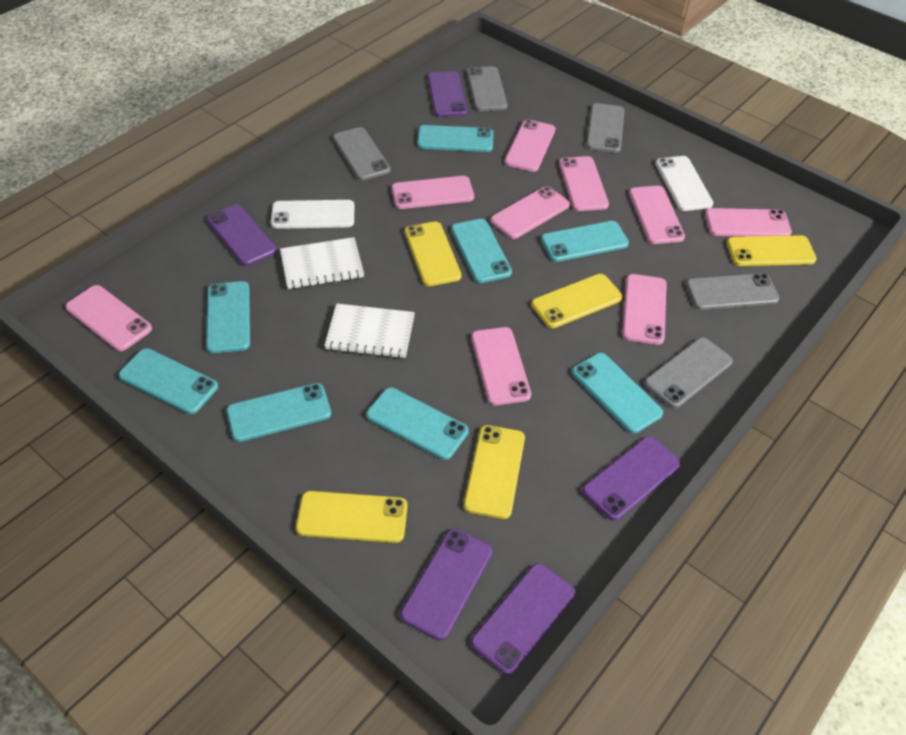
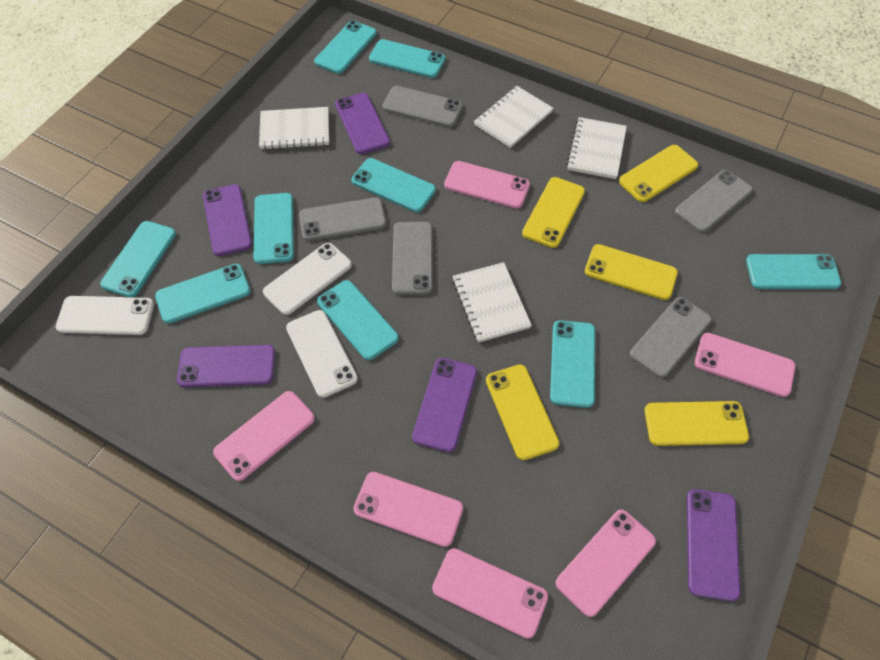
pink phone: 9 -> 6
turquoise phone: 8 -> 9
white notebook: 2 -> 4
white phone: 2 -> 3

